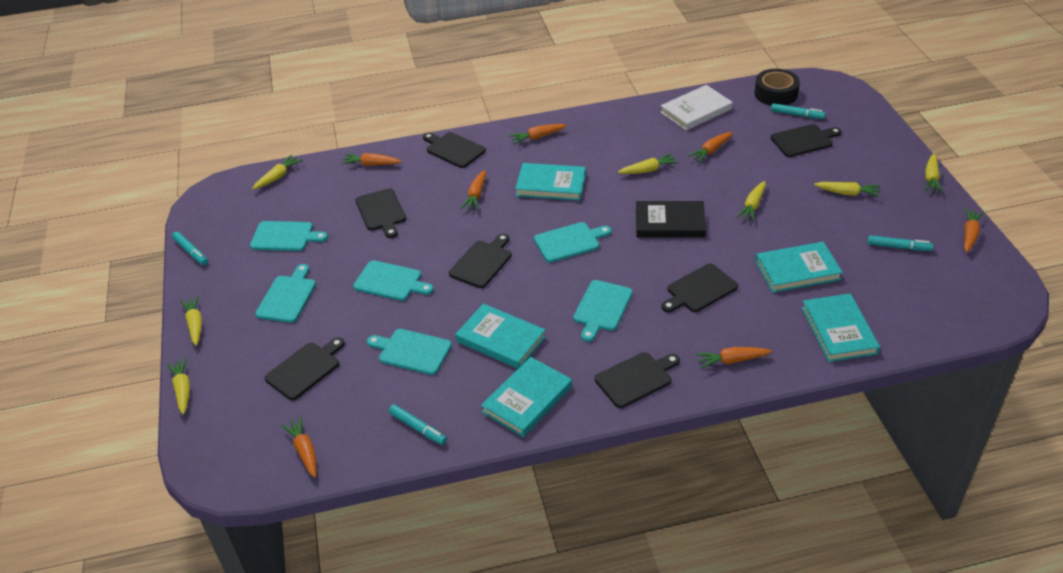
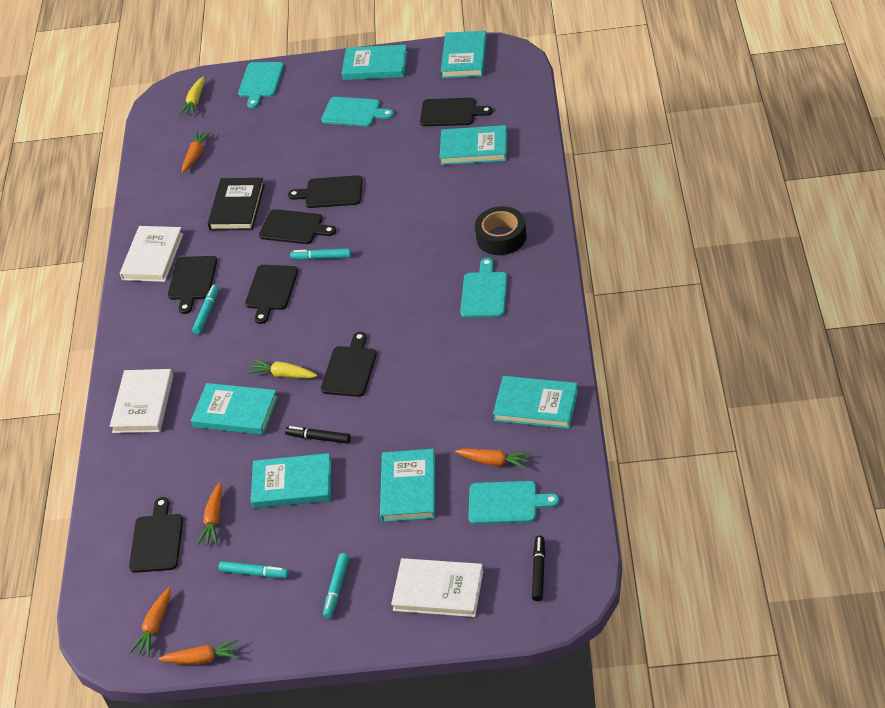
black marker: 0 -> 2
orange carrot: 7 -> 5
turquoise book: 5 -> 7
turquoise cutting board: 6 -> 4
white book: 1 -> 3
yellow carrot: 7 -> 2

